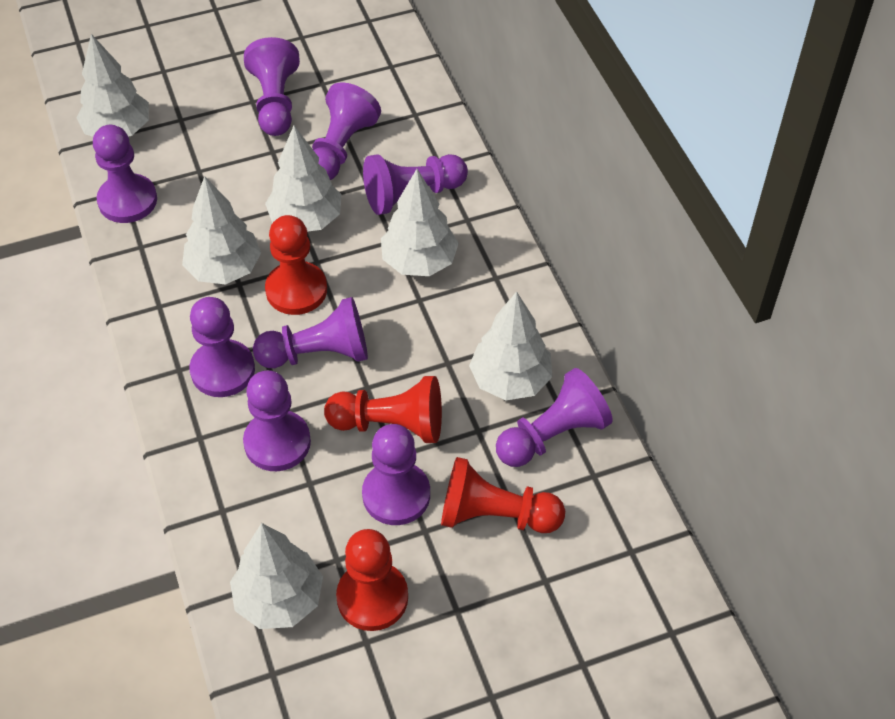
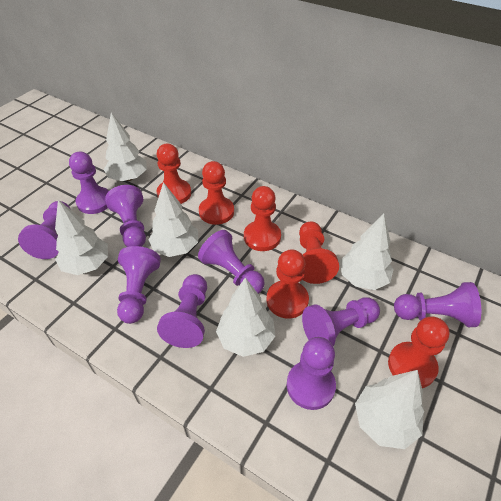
red pawn: 4 -> 6

